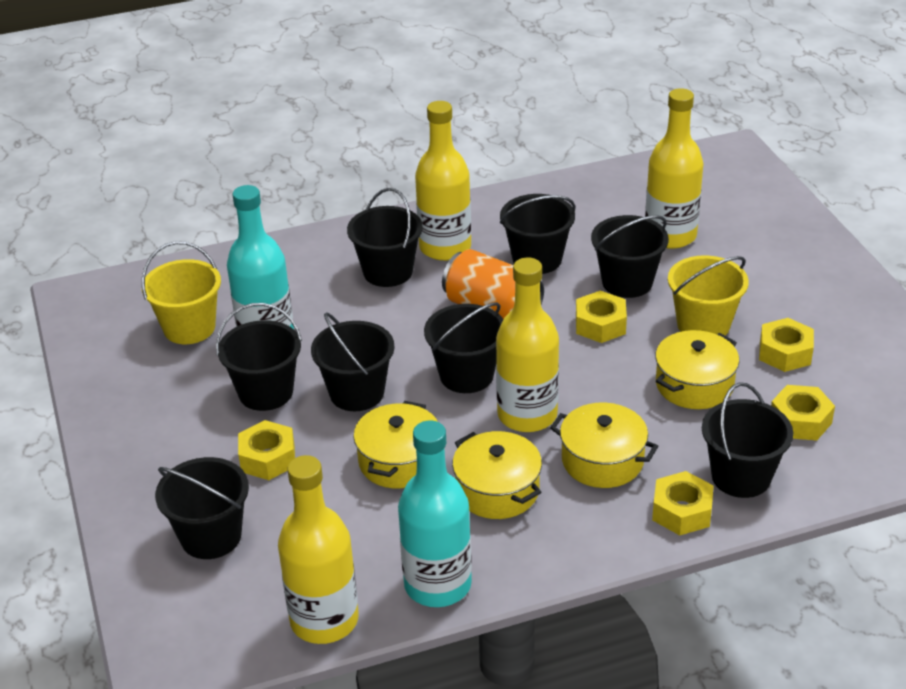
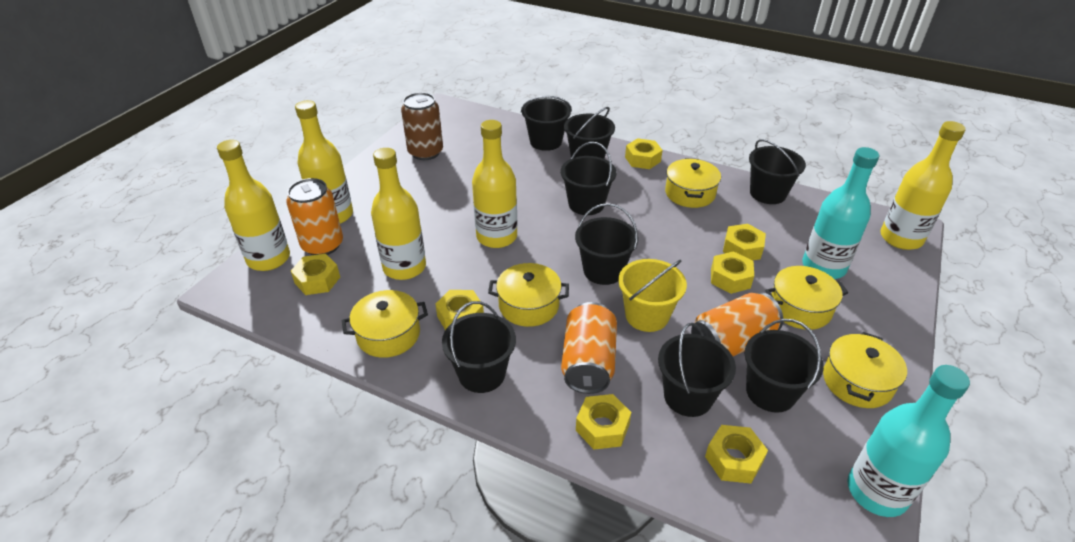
brown can: 0 -> 1
orange can: 1 -> 3
yellow bottle: 4 -> 5
yellow bucket: 2 -> 1
yellow nut: 5 -> 7
yellow pot: 4 -> 5

